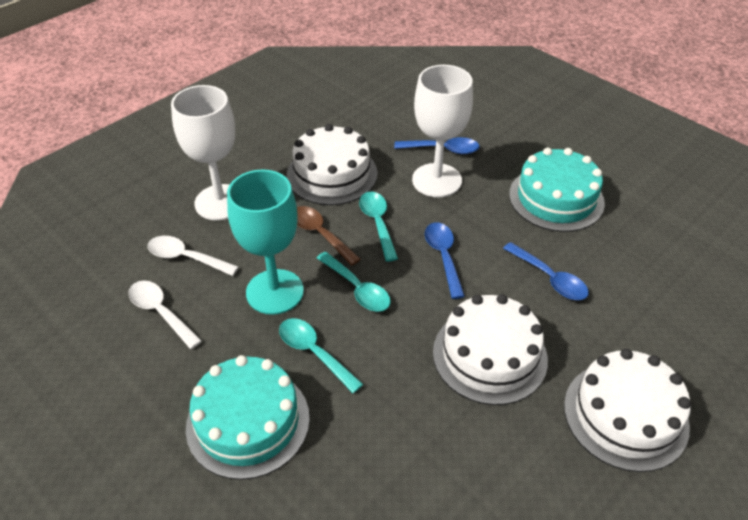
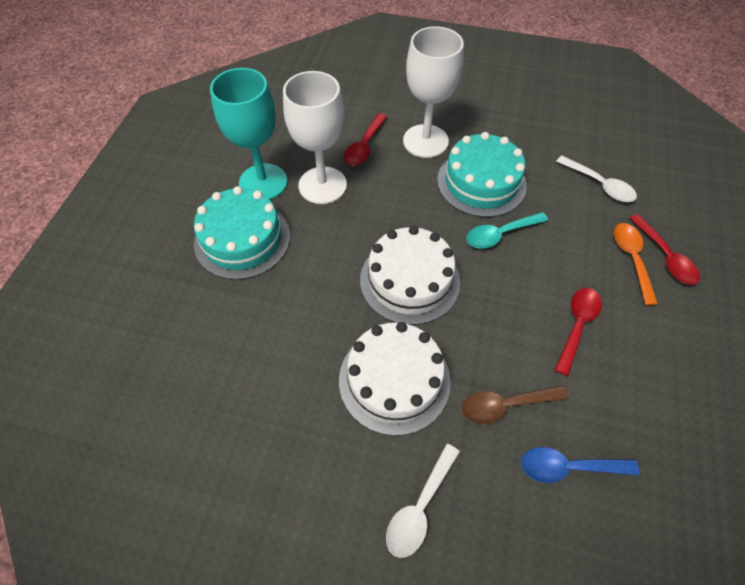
blue spoon: 3 -> 1
orange spoon: 0 -> 1
red spoon: 0 -> 3
turquoise spoon: 3 -> 1
white cake: 3 -> 2

